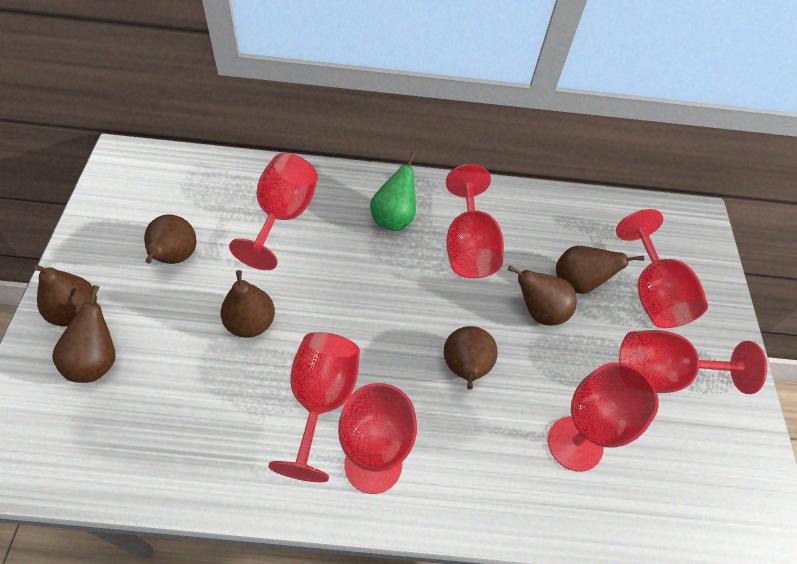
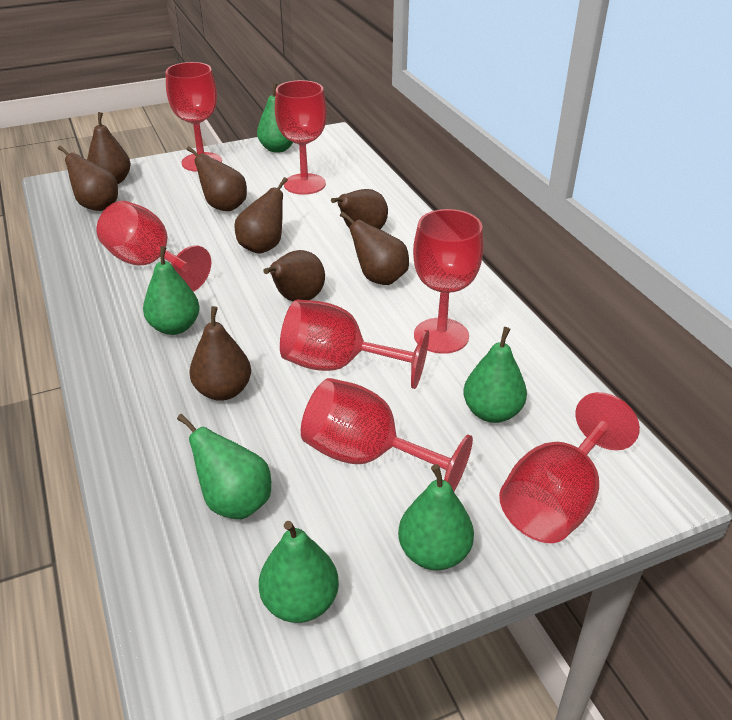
brown pear: 7 -> 8
green pear: 1 -> 6

